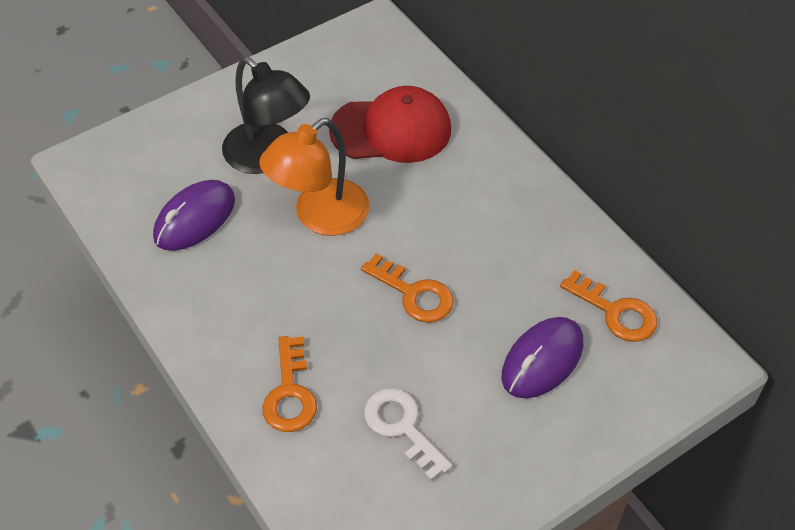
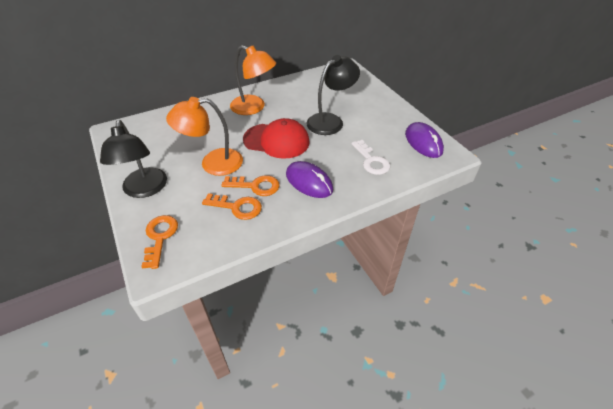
black lamp: 1 -> 2
orange lamp: 1 -> 2

